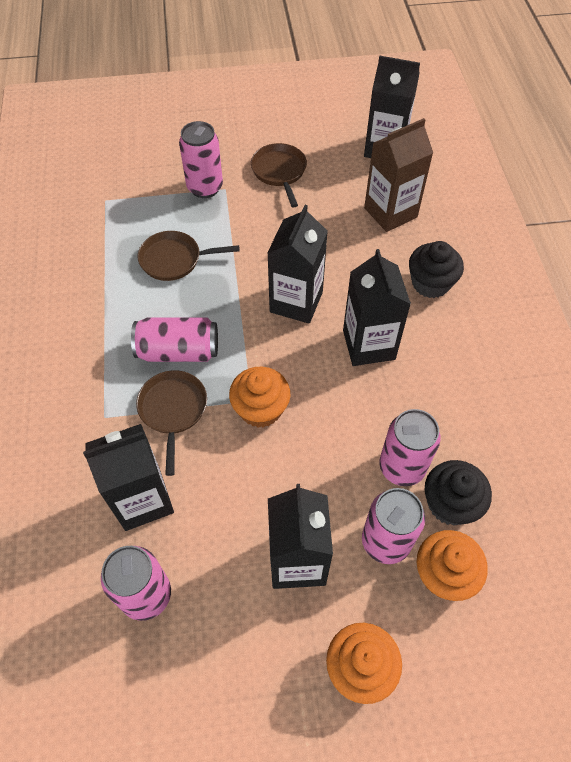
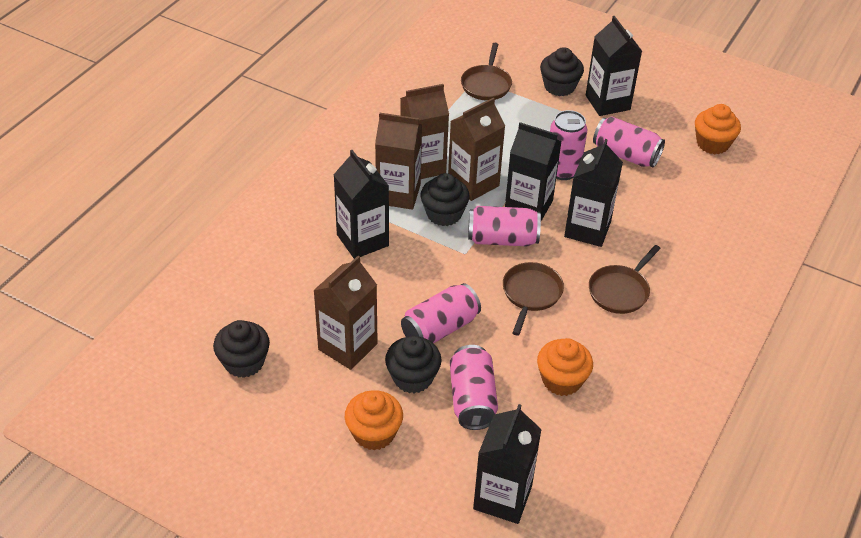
black cupcake: 2 -> 4
brown carton: 1 -> 4

